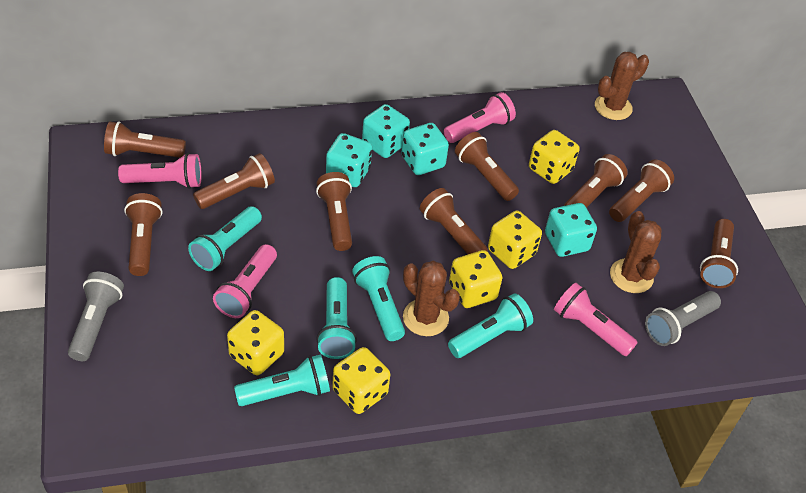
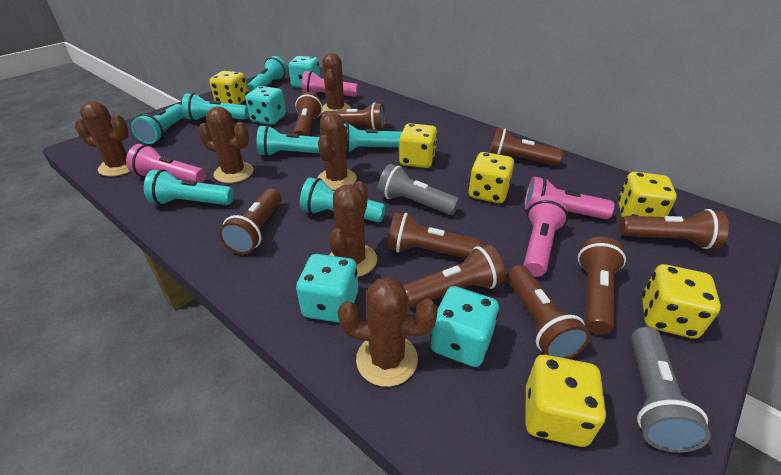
brown cactus: 3 -> 6
turquoise flashlight: 5 -> 7
yellow dice: 5 -> 6

